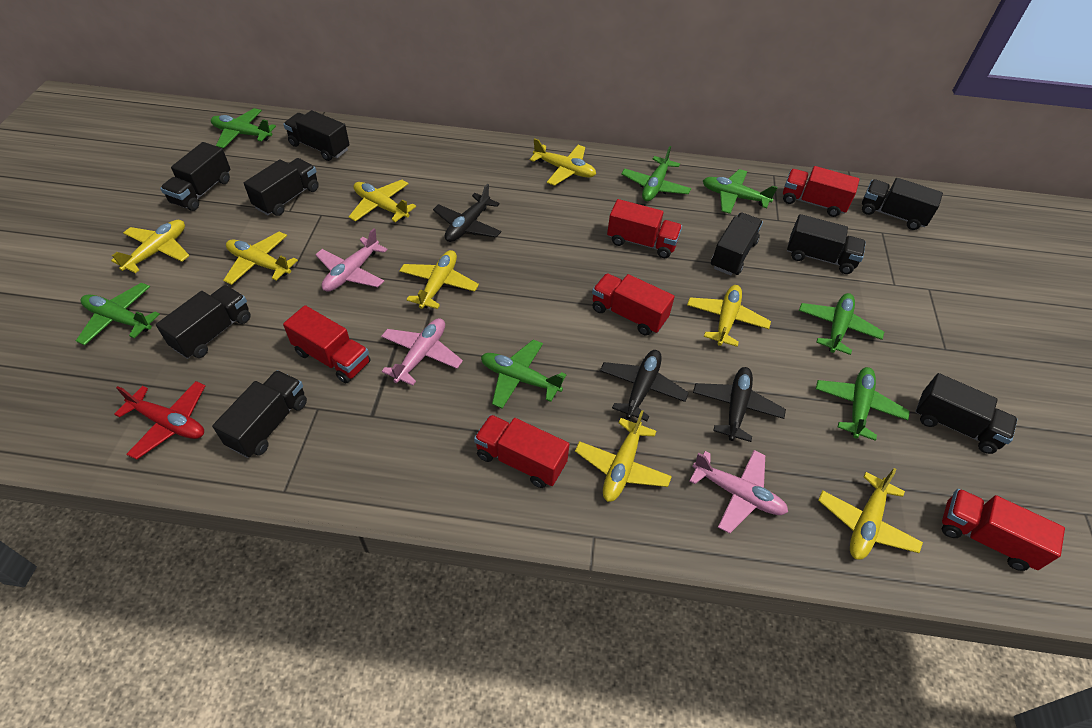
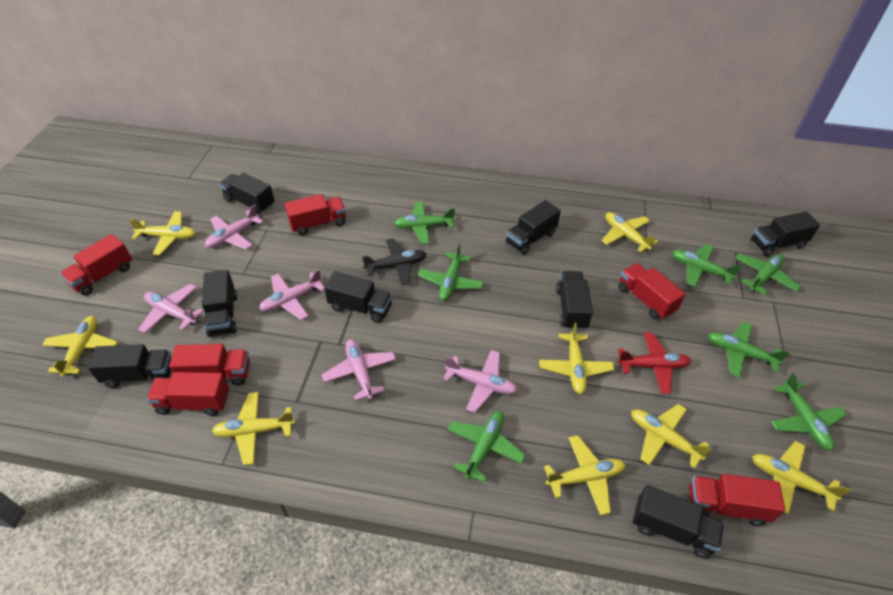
black plane: 3 -> 1
black truck: 9 -> 8
pink plane: 3 -> 5

